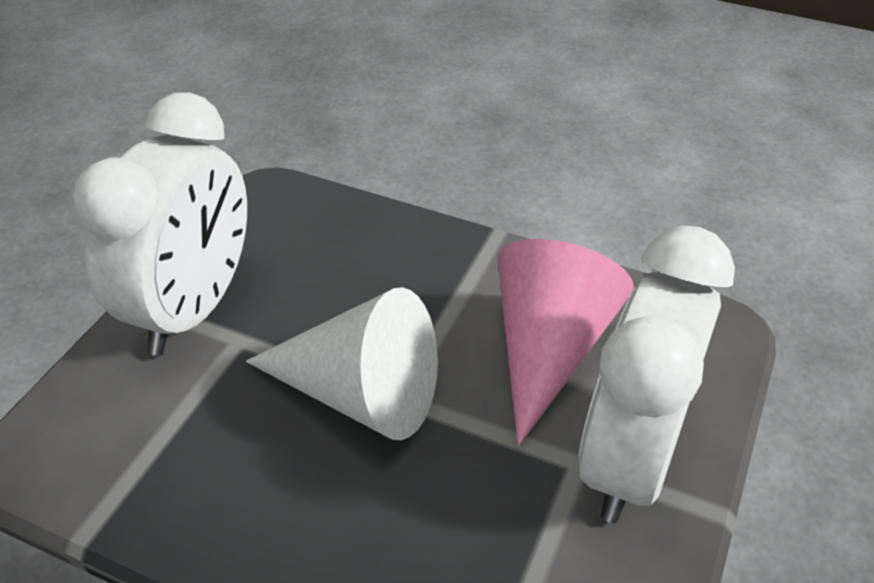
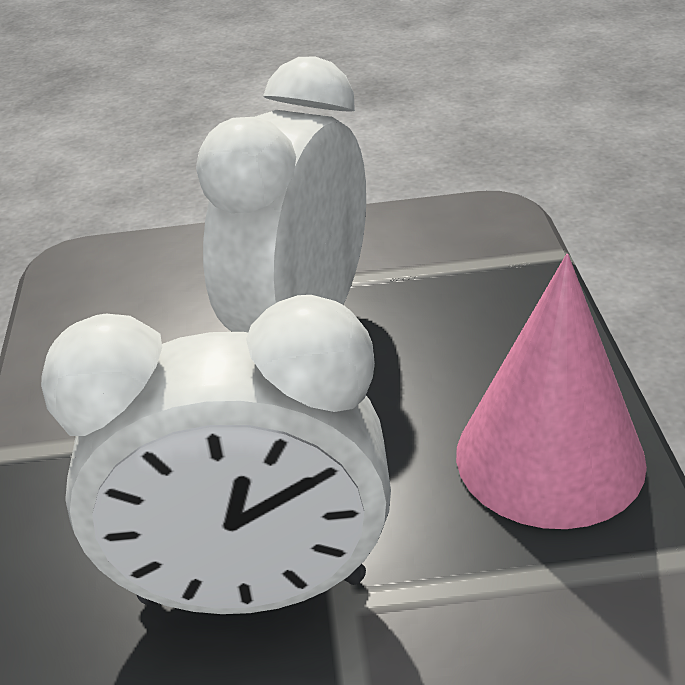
white cone: 1 -> 0

